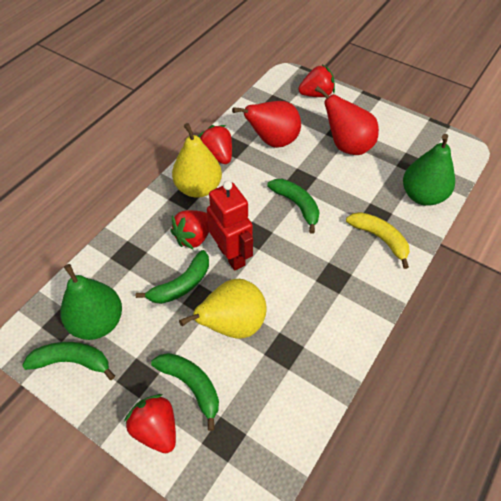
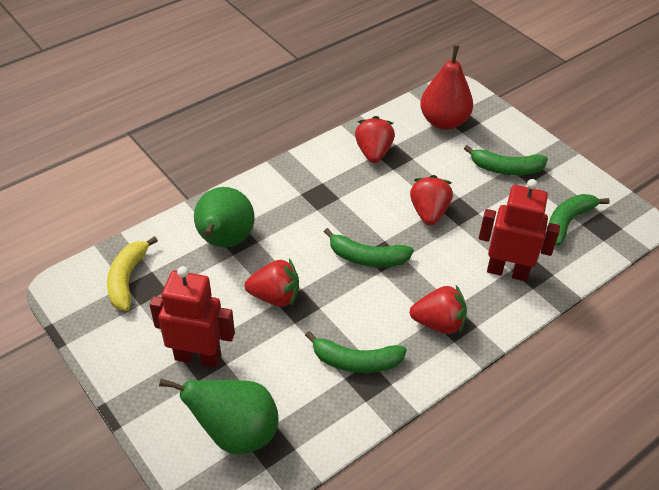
red pear: 2 -> 1
red robot: 1 -> 2
yellow pear: 2 -> 0

